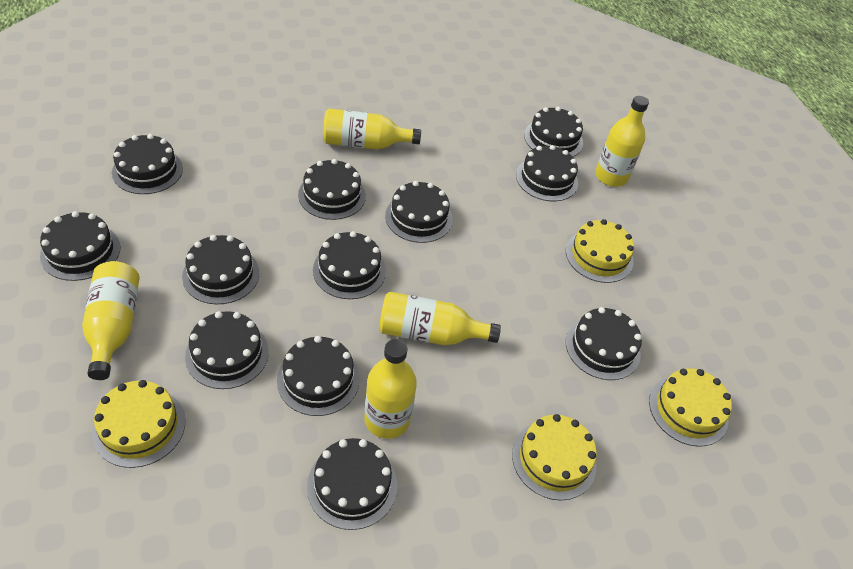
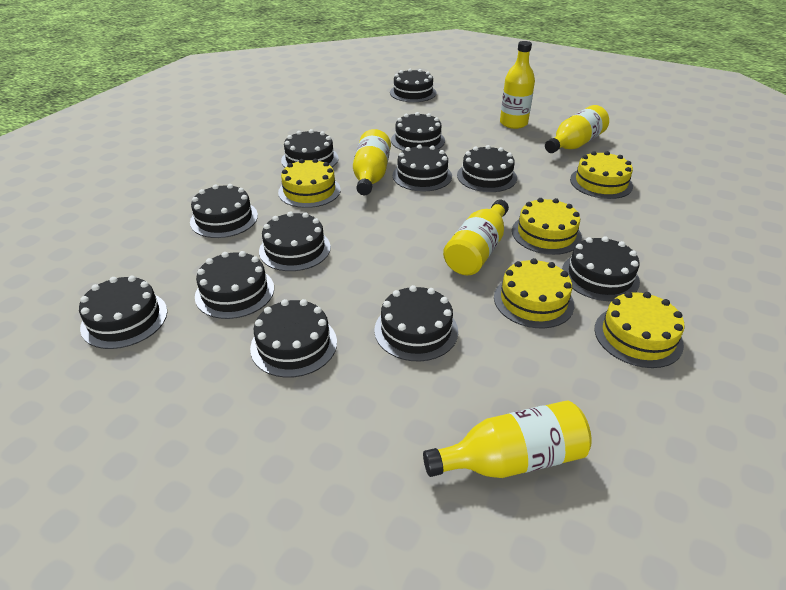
yellow cake: 4 -> 5

